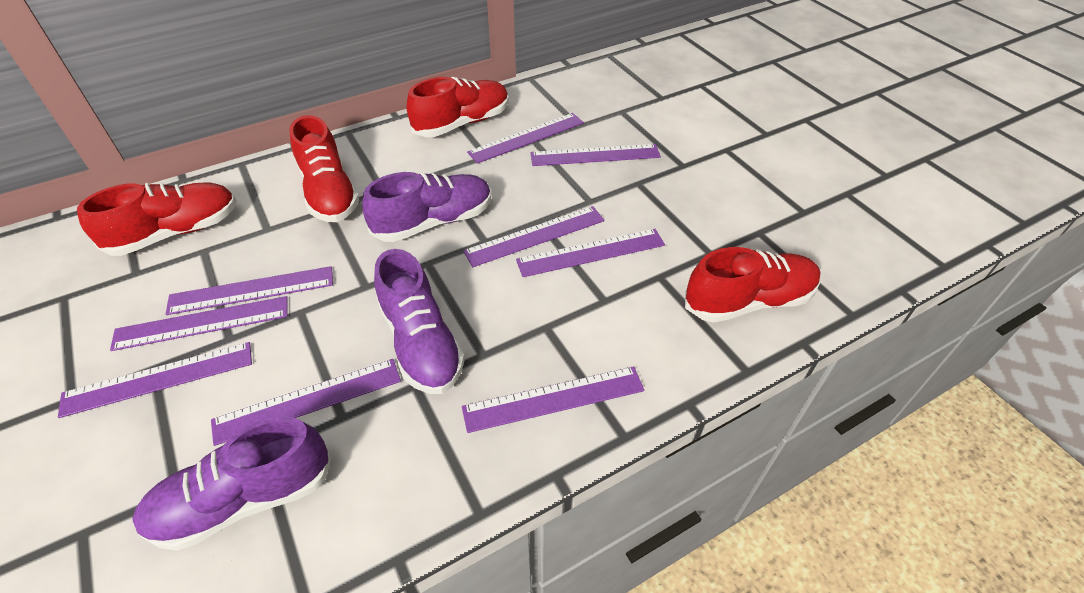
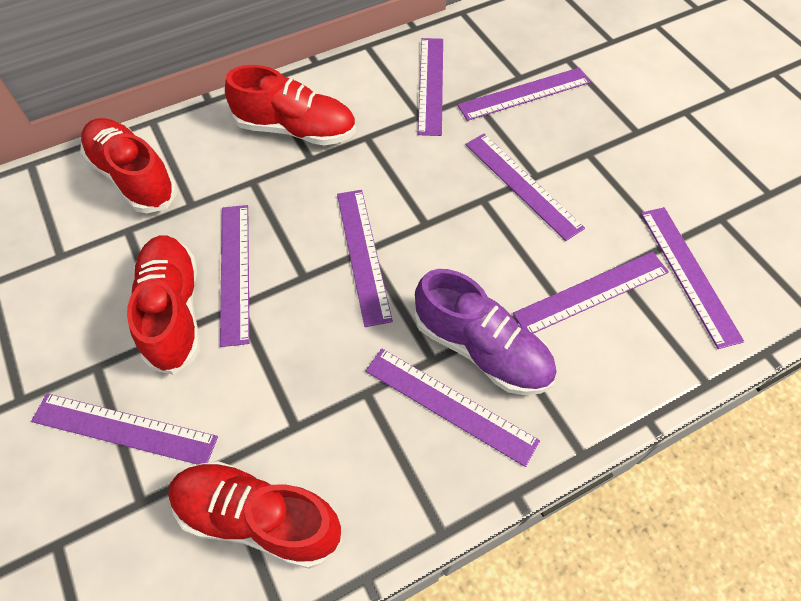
purple shoe: 3 -> 1

